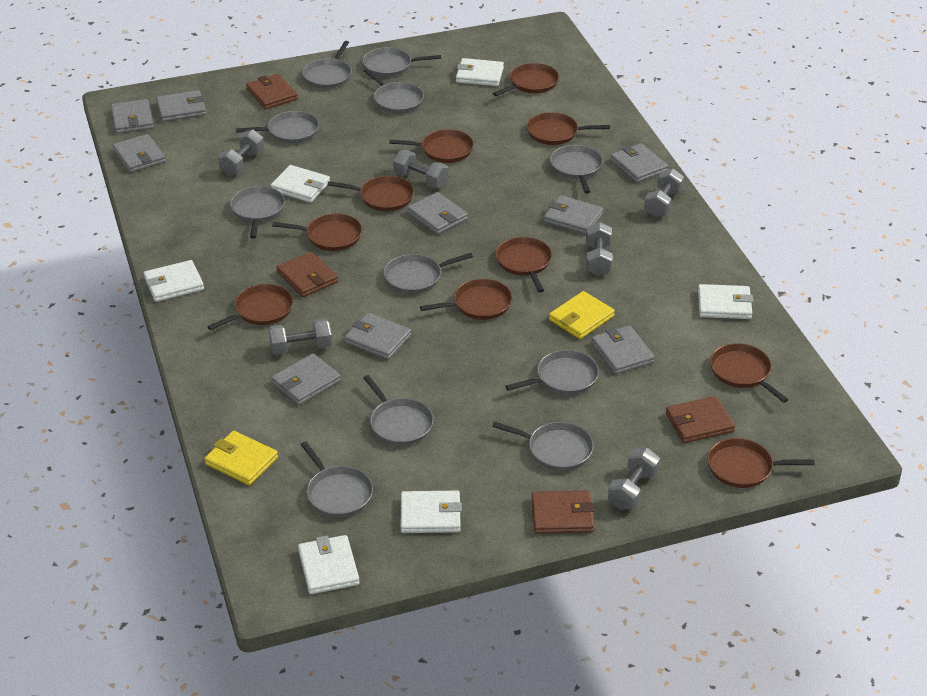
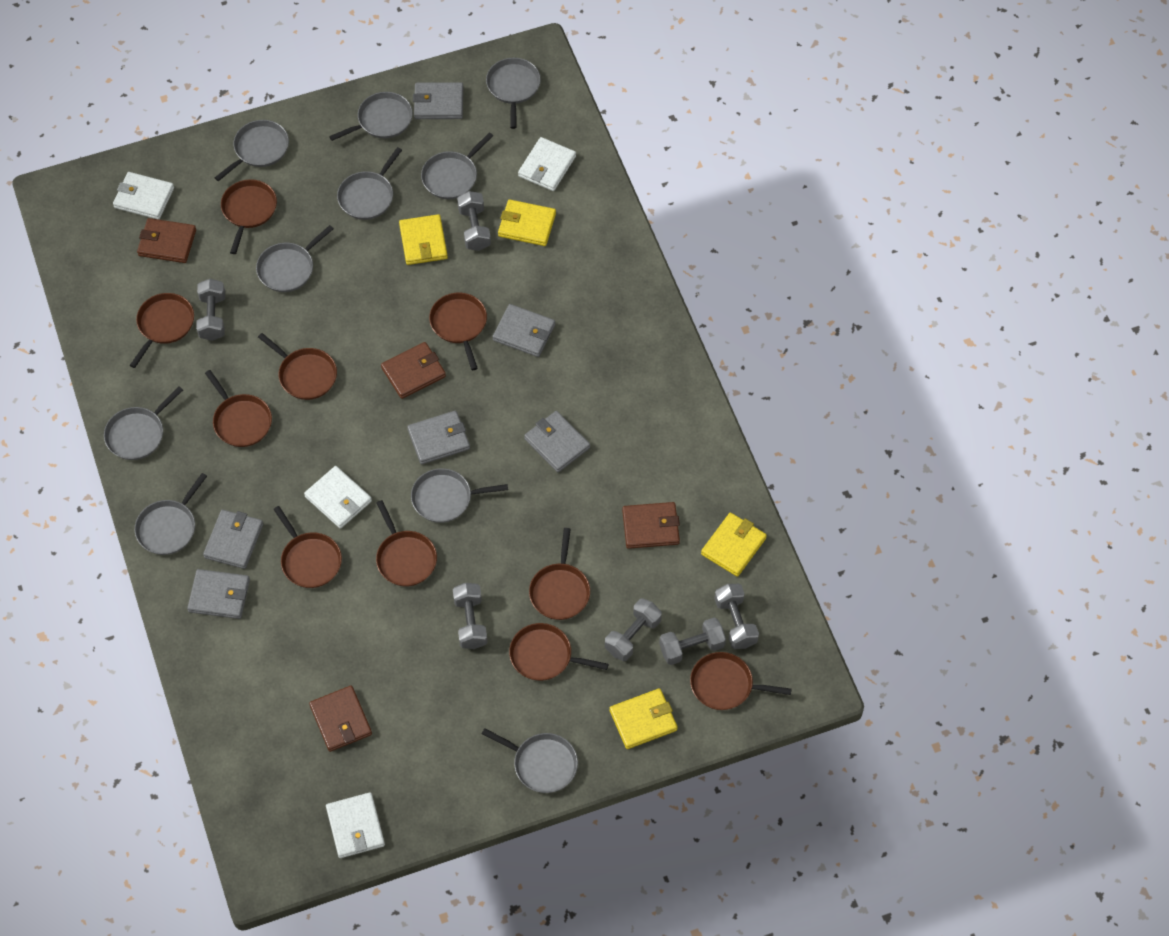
grey pan: 11 -> 10
grey wallet: 9 -> 6
white wallet: 6 -> 4
yellow wallet: 2 -> 4

